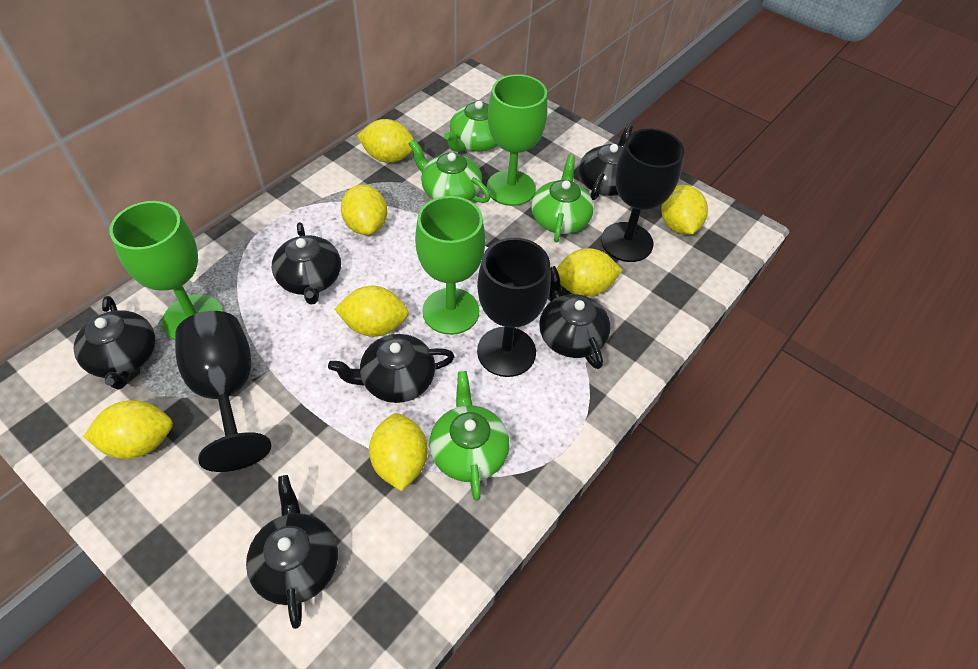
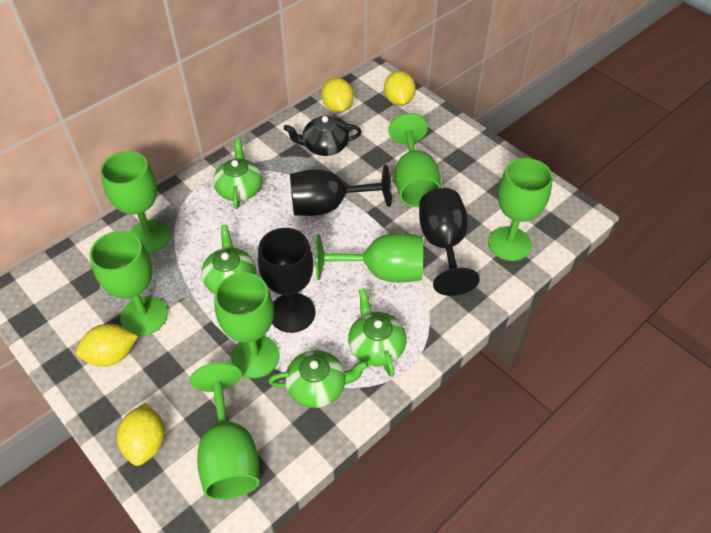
black teapot: 6 -> 1
green goblet: 3 -> 7
yellow lemon: 7 -> 4

